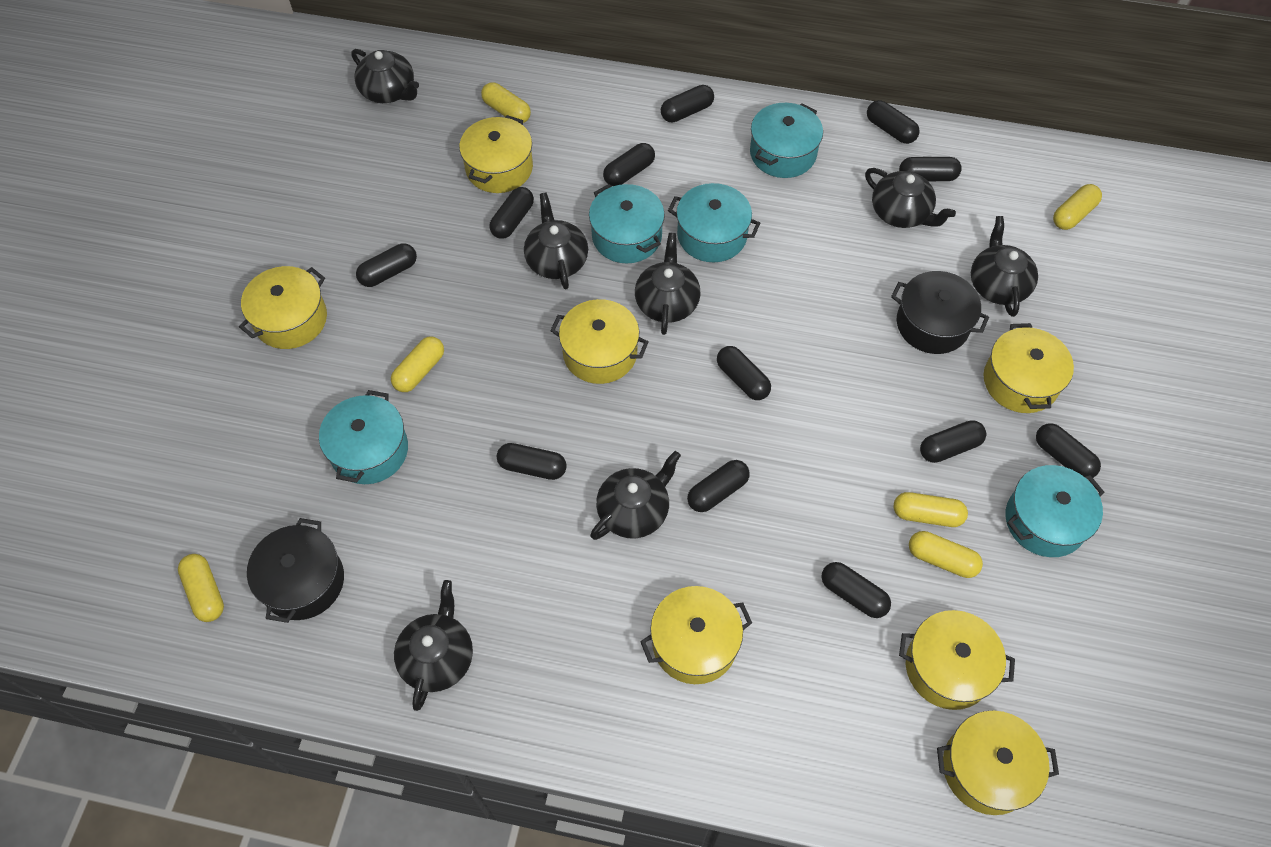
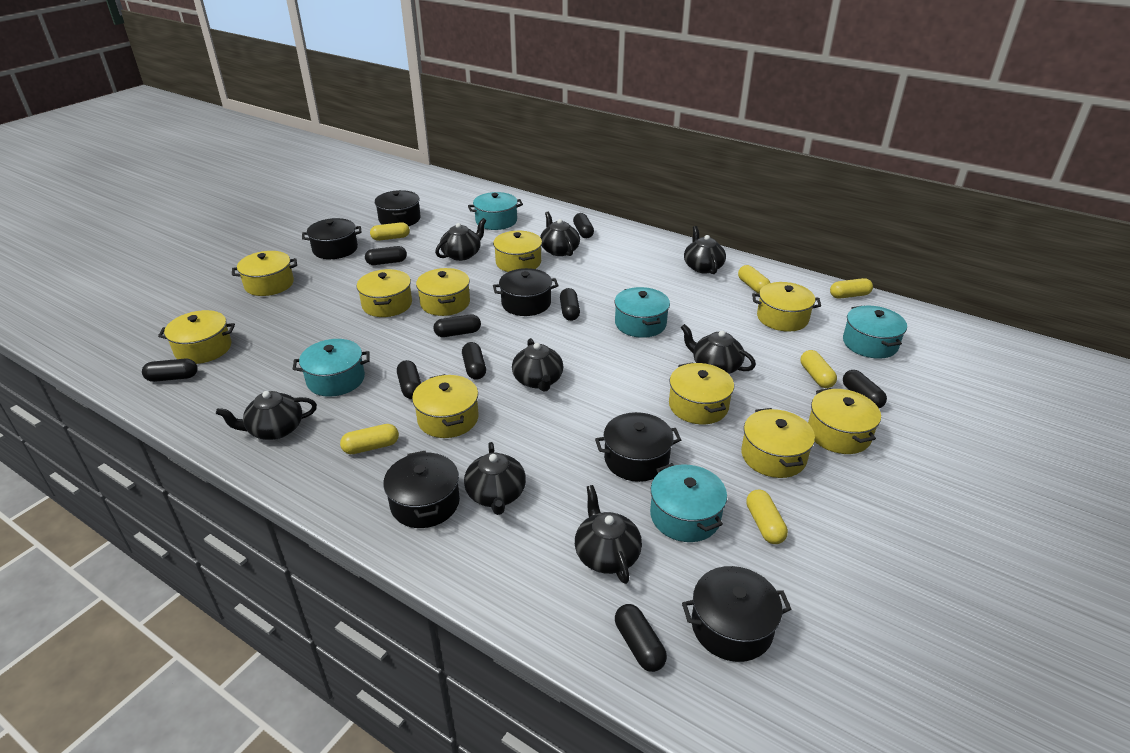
black capsule: 12 -> 9
black pot: 2 -> 6
black teapot: 7 -> 8
yellow pot: 7 -> 10

